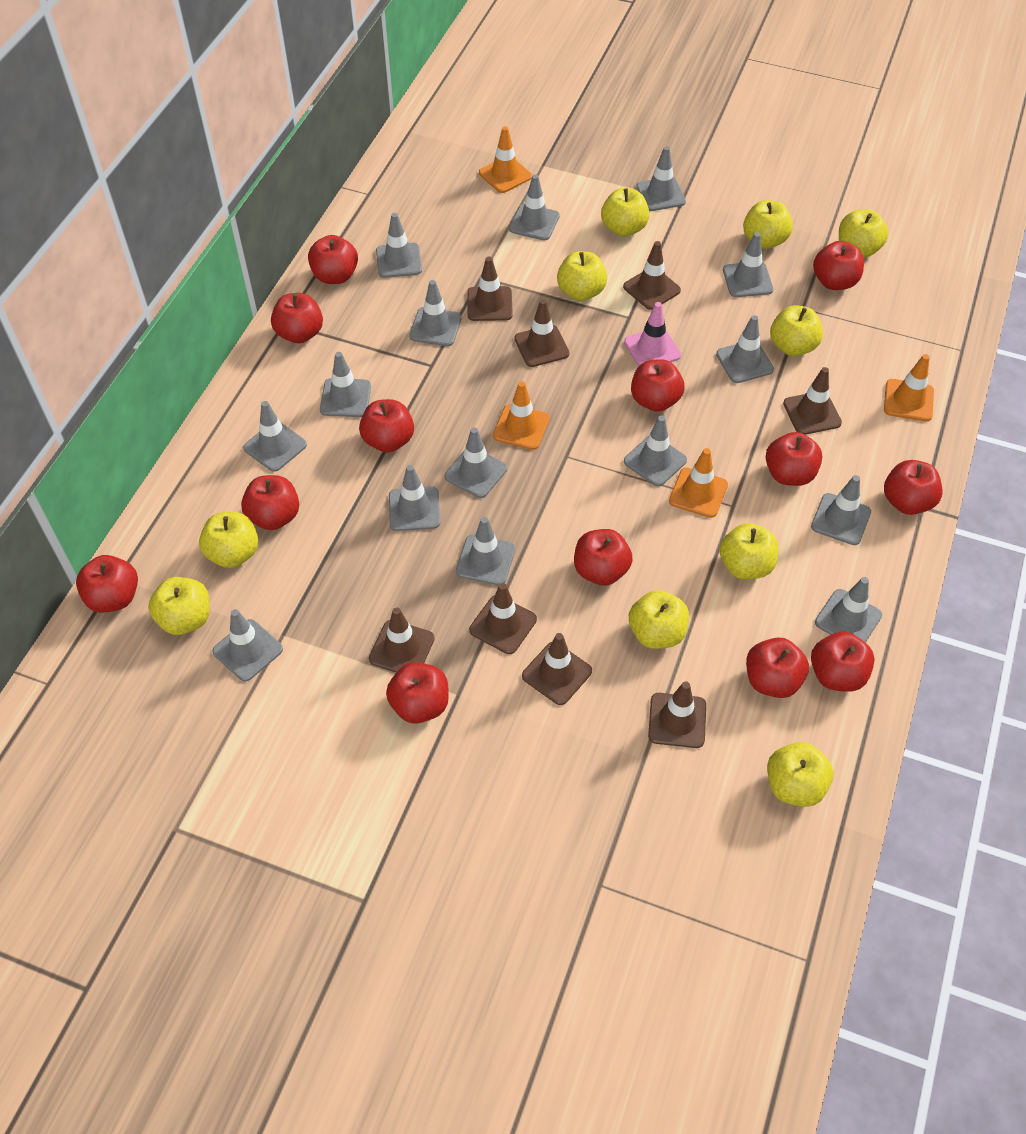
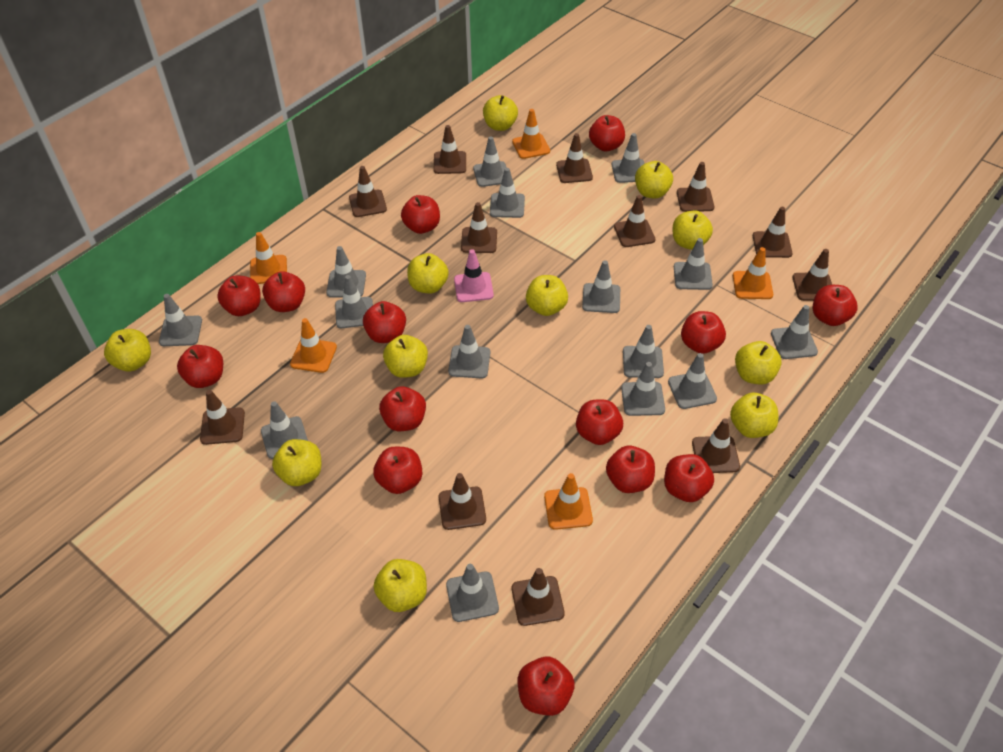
brown traffic cone: 8 -> 12
orange traffic cone: 4 -> 5
red apple: 13 -> 14
yellow apple: 10 -> 11

